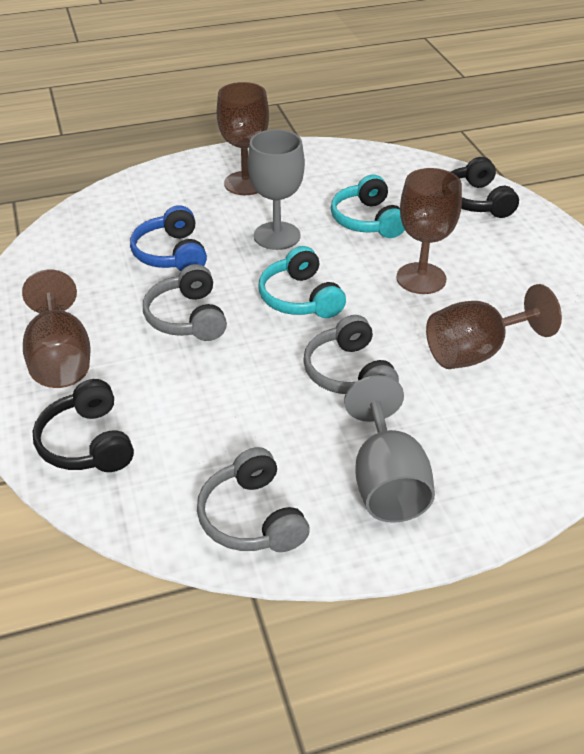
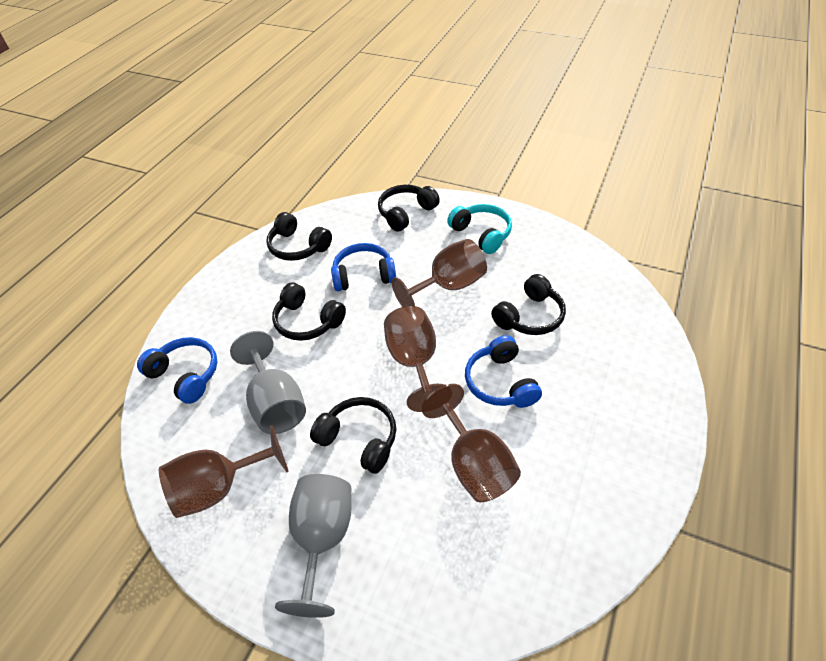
black headphones: 2 -> 5
blue headphones: 1 -> 3
grey headphones: 3 -> 0
turquoise headphones: 2 -> 1

